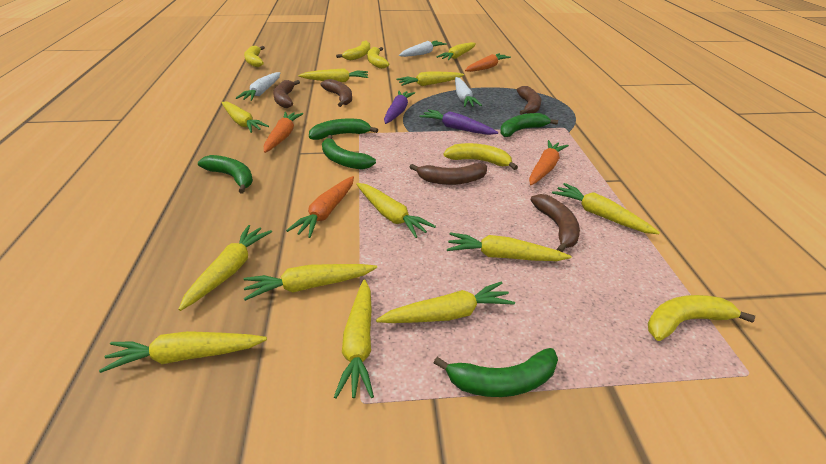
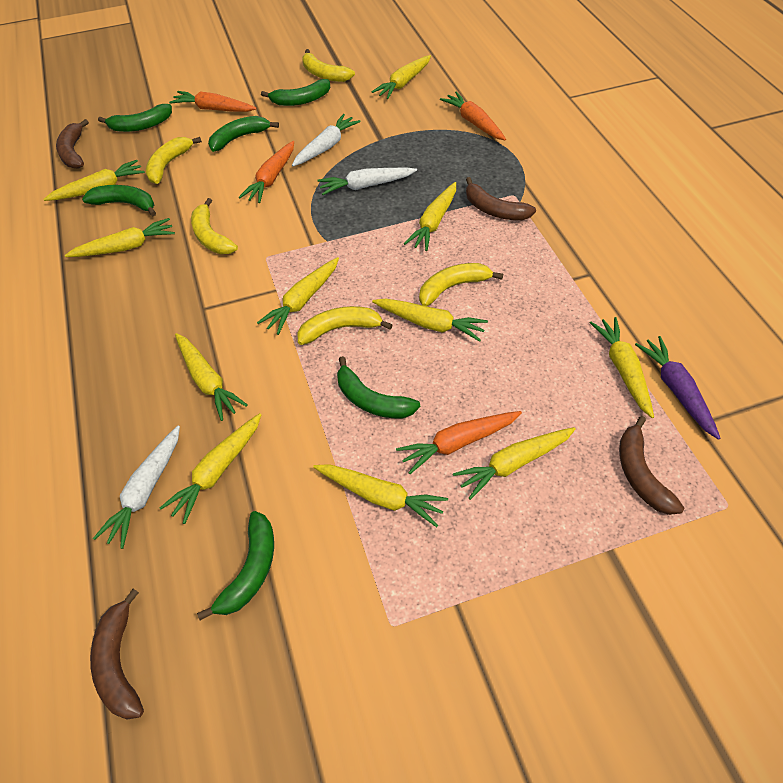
brown banana: 5 -> 4
green banana: 5 -> 6
purple carrot: 2 -> 1
yellow carrot: 12 -> 11

